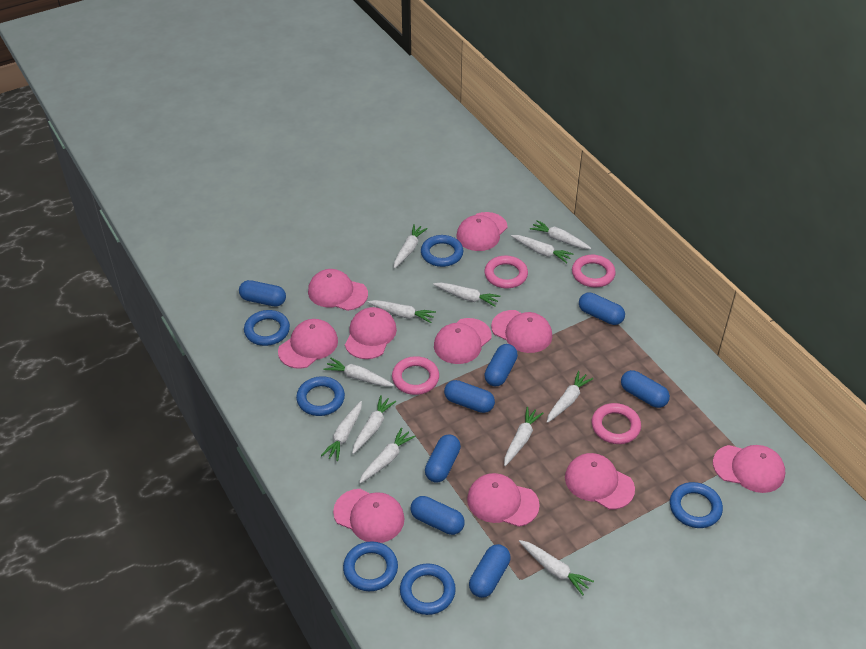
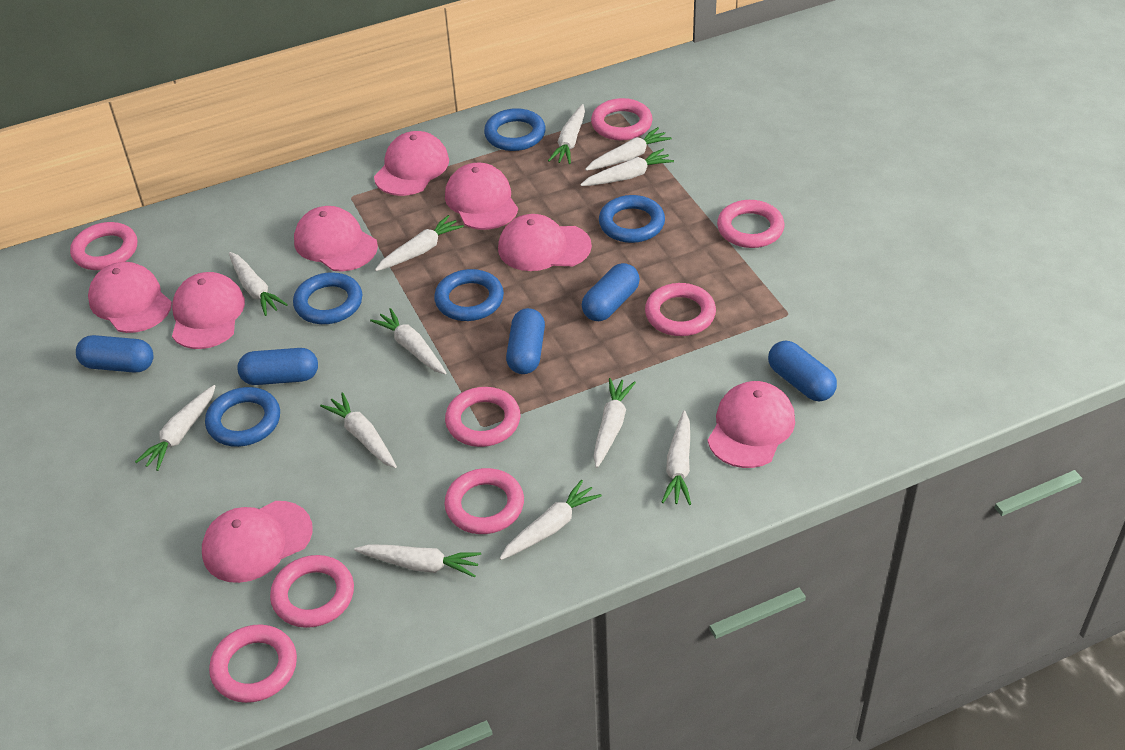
blue capsule: 8 -> 5
blue ring: 6 -> 5
pink cap: 10 -> 8
pink ring: 4 -> 8

